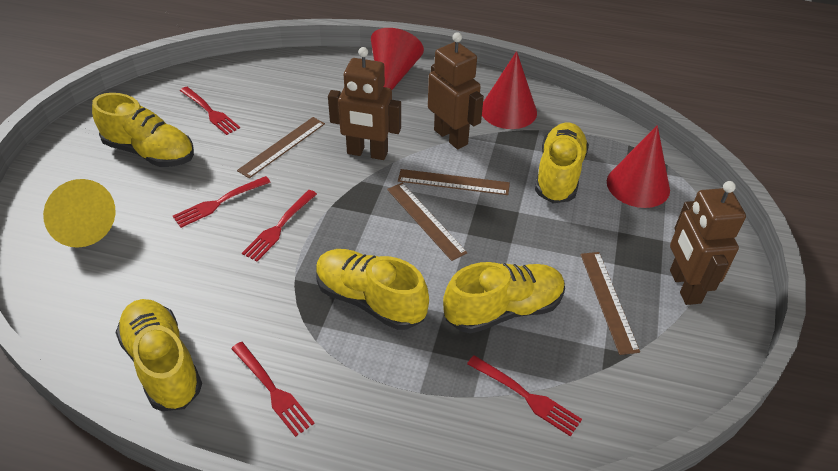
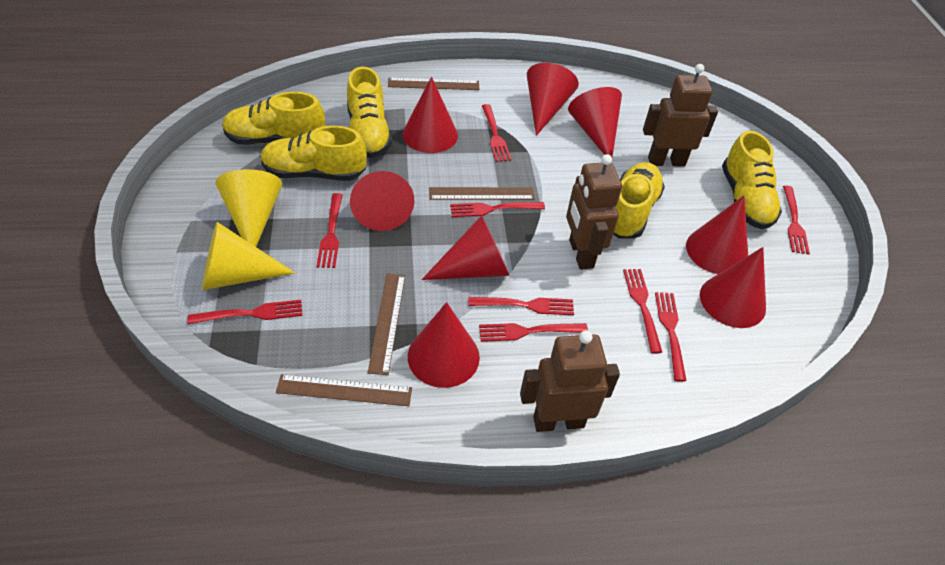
red cone: 3 -> 8
red fork: 5 -> 9
yellow cone: 1 -> 2

